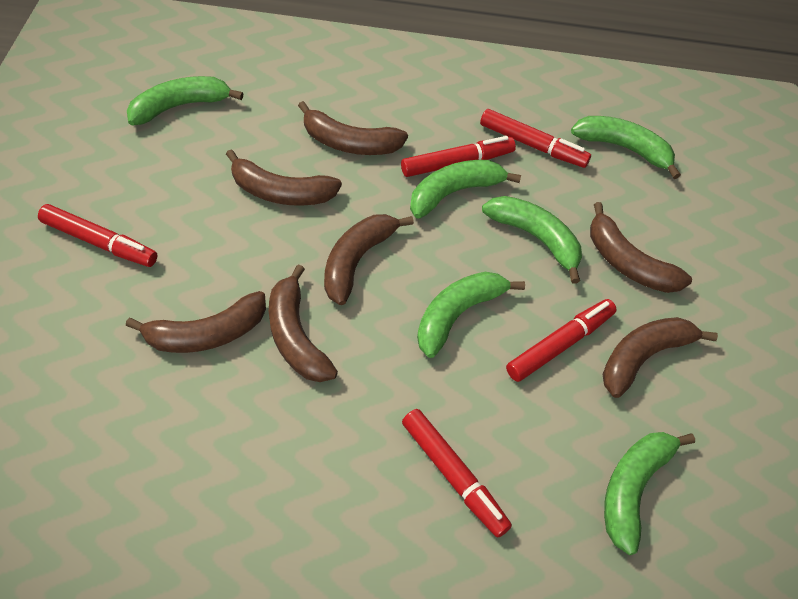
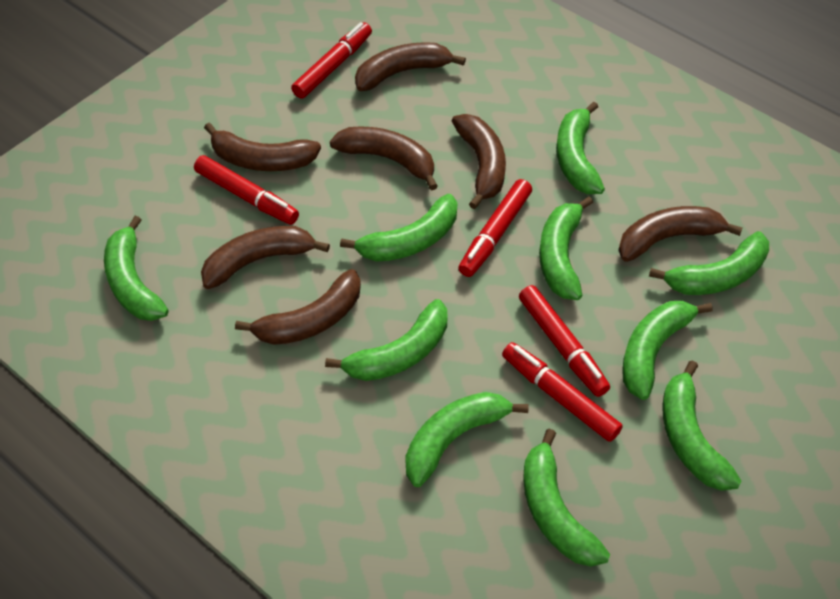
green banana: 6 -> 10

